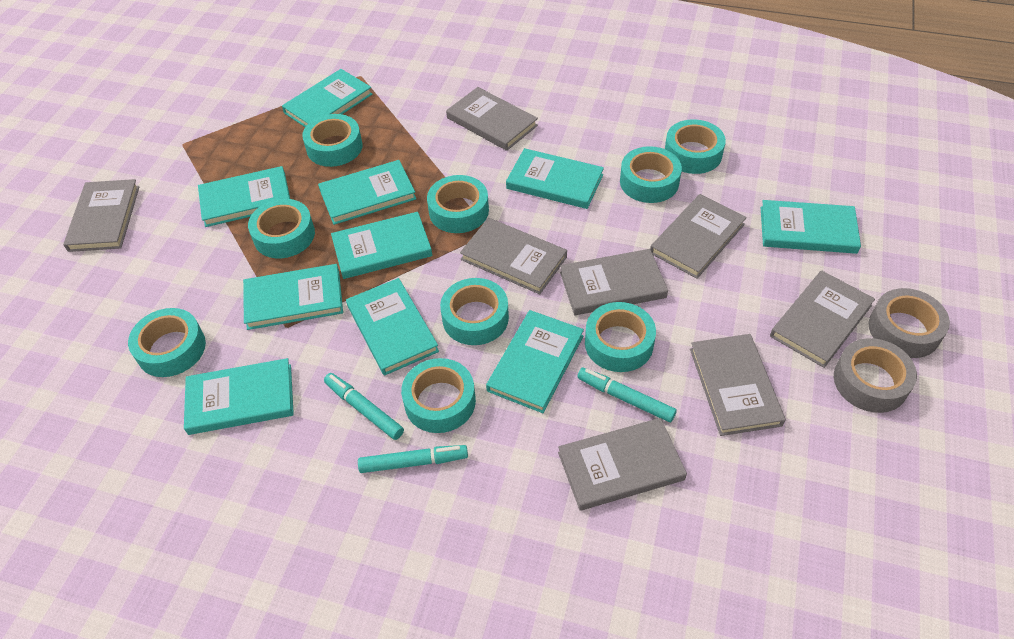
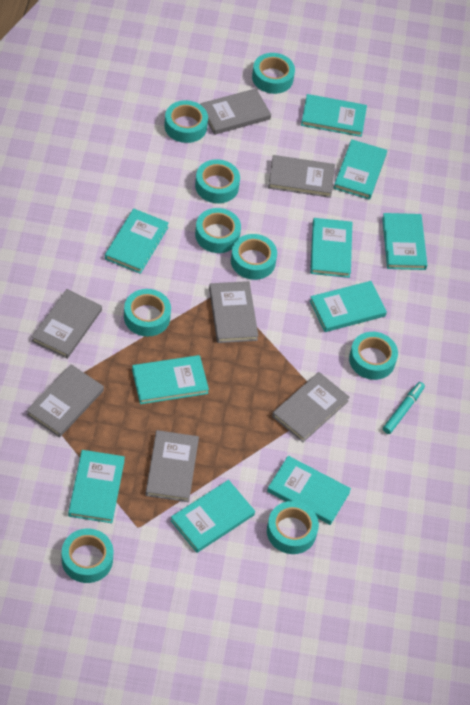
grey book: 8 -> 7
grey tape: 2 -> 0
turquoise marker: 3 -> 1

